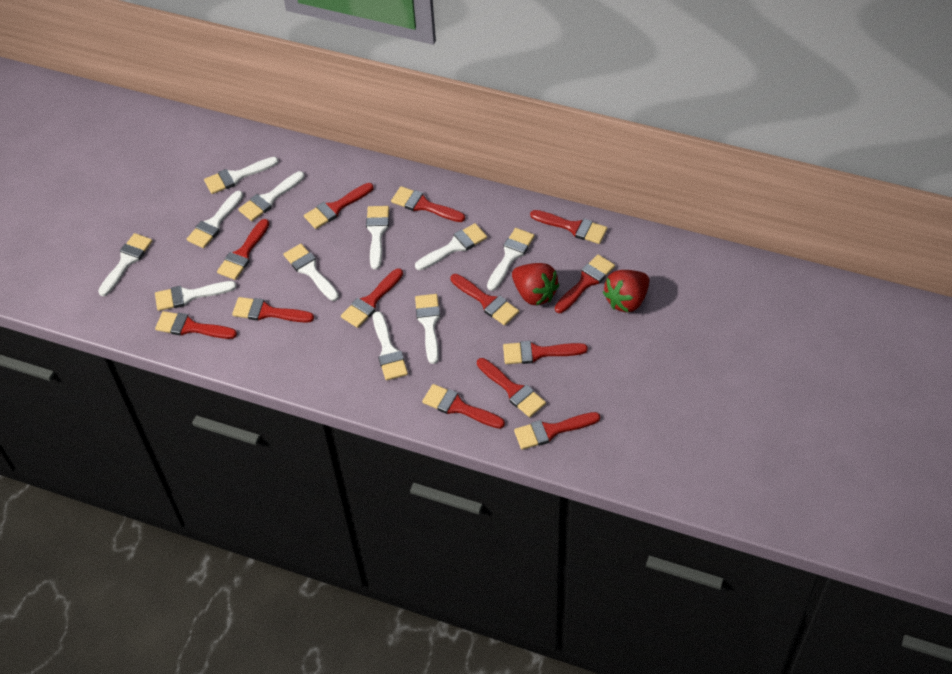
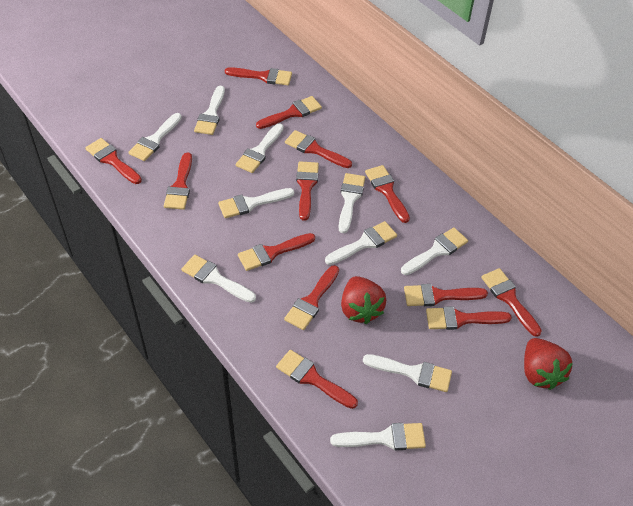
white brush: 11 -> 10

